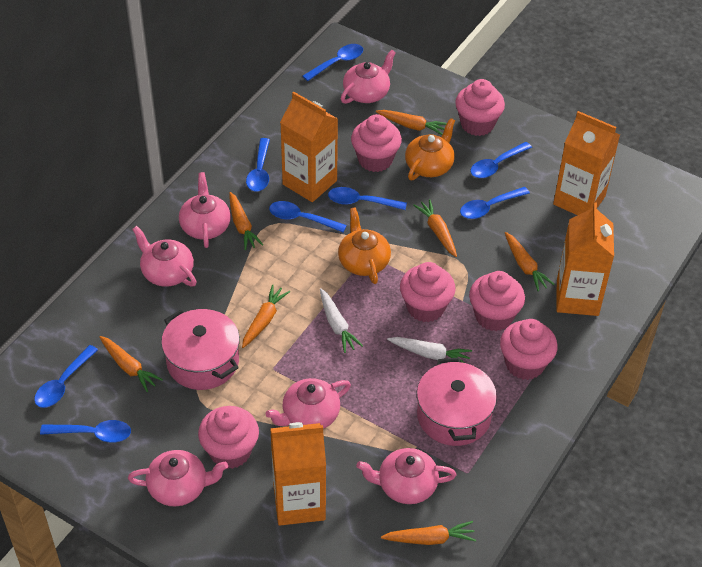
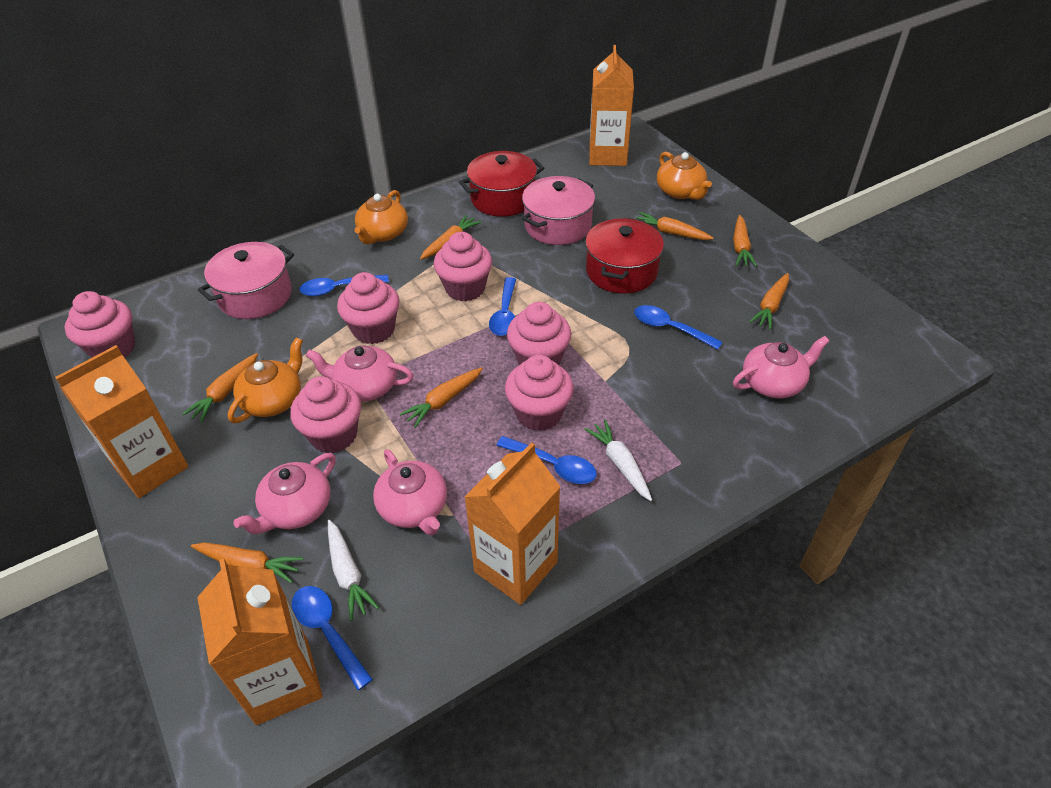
blue spoon: 8 -> 5
orange teapot: 2 -> 3
pink teapot: 6 -> 4
red pot: 0 -> 2

